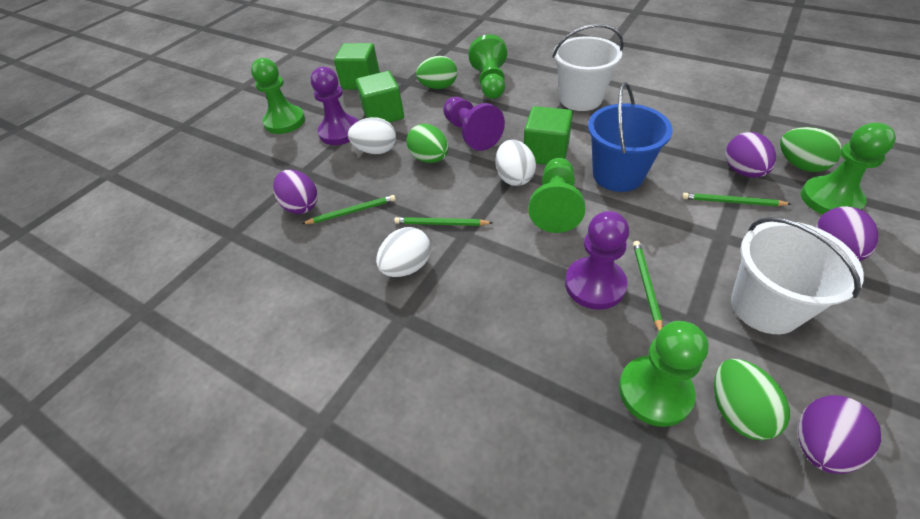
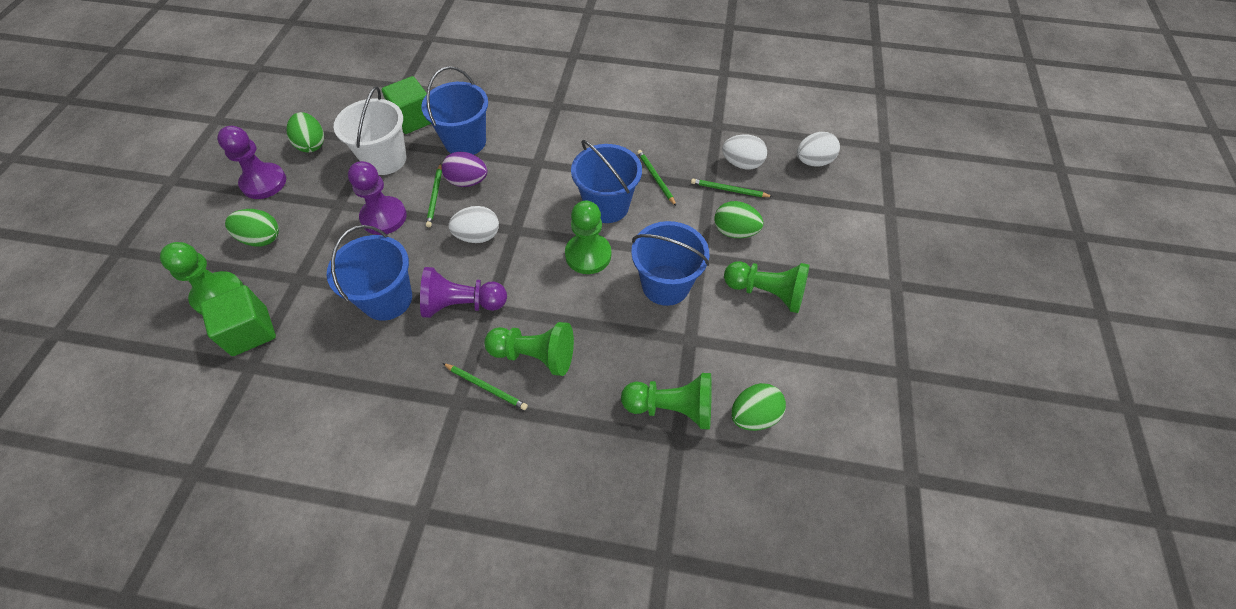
blue bucket: 1 -> 4
green cube: 3 -> 2
purple egg: 4 -> 1
white bucket: 2 -> 1

